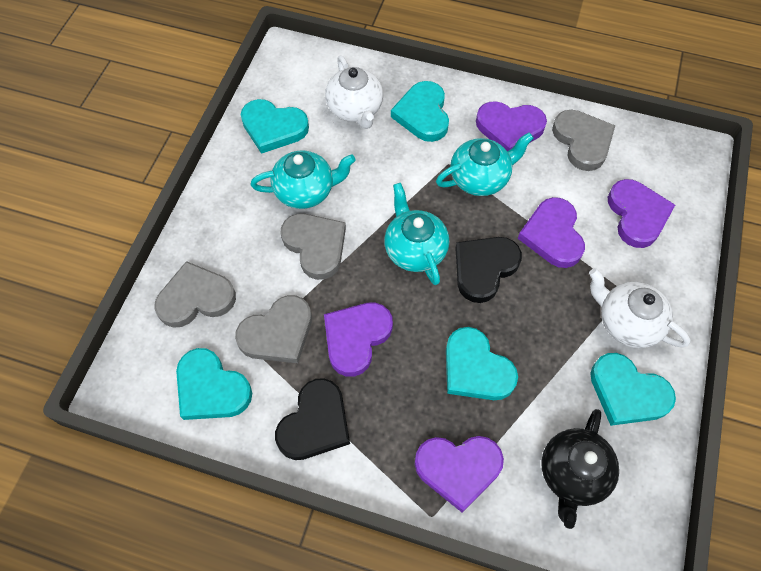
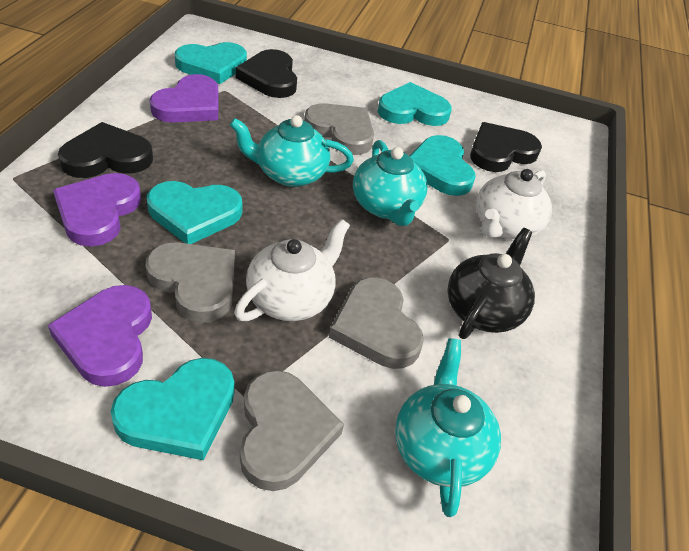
black heart: 2 -> 3
purple heart: 5 -> 3

